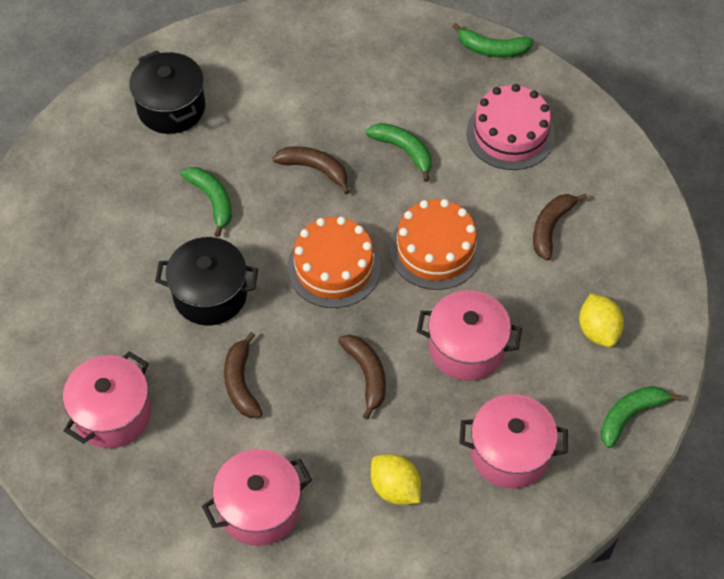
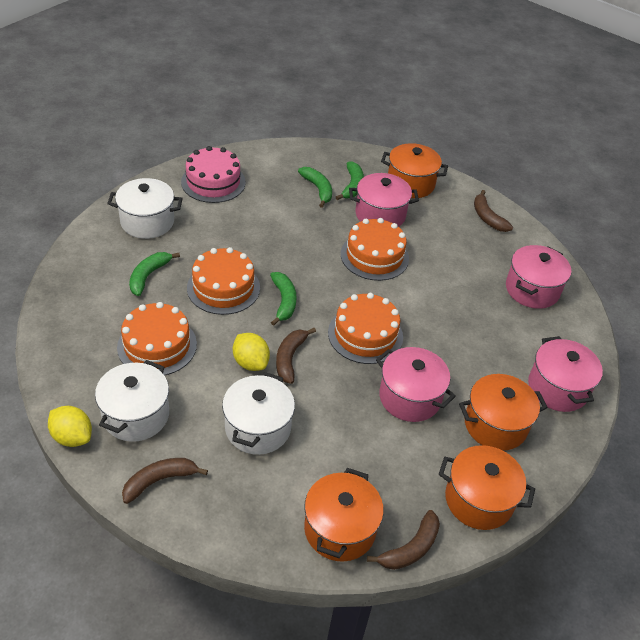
black pot: 2 -> 0
orange cake: 2 -> 4
orange pot: 0 -> 4
white pot: 0 -> 3

